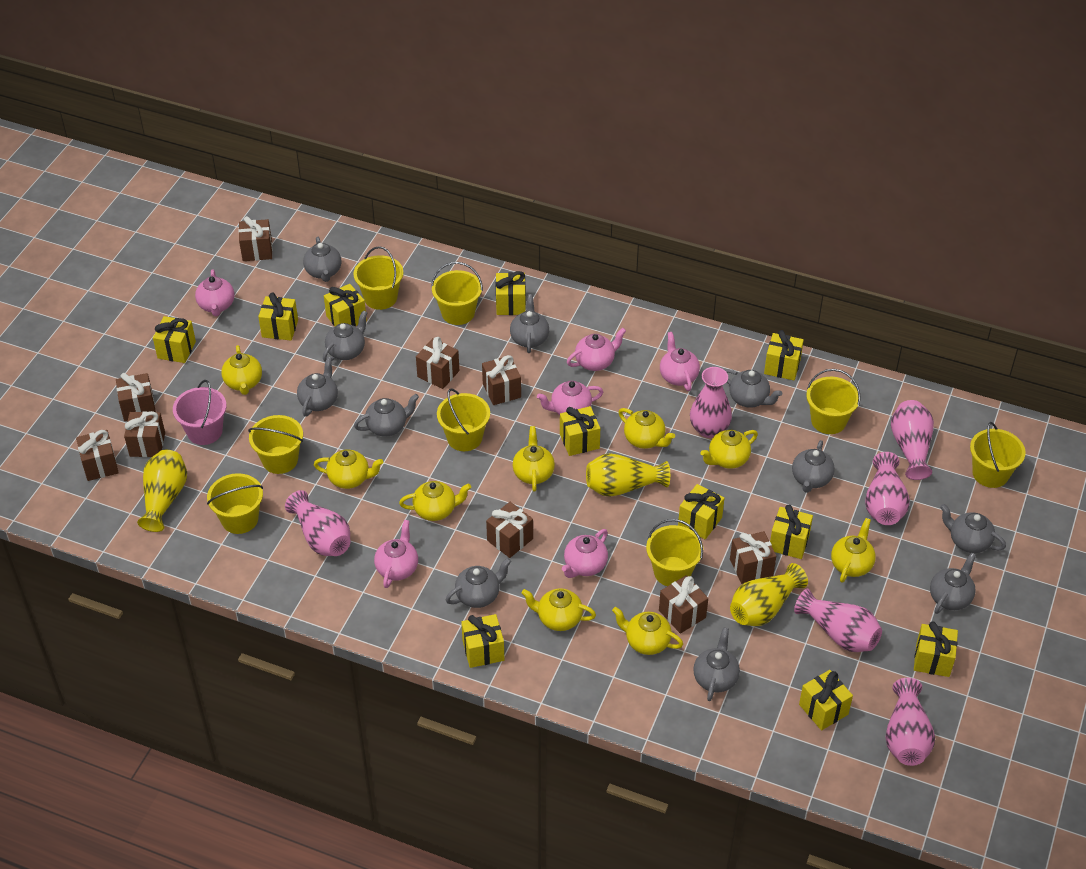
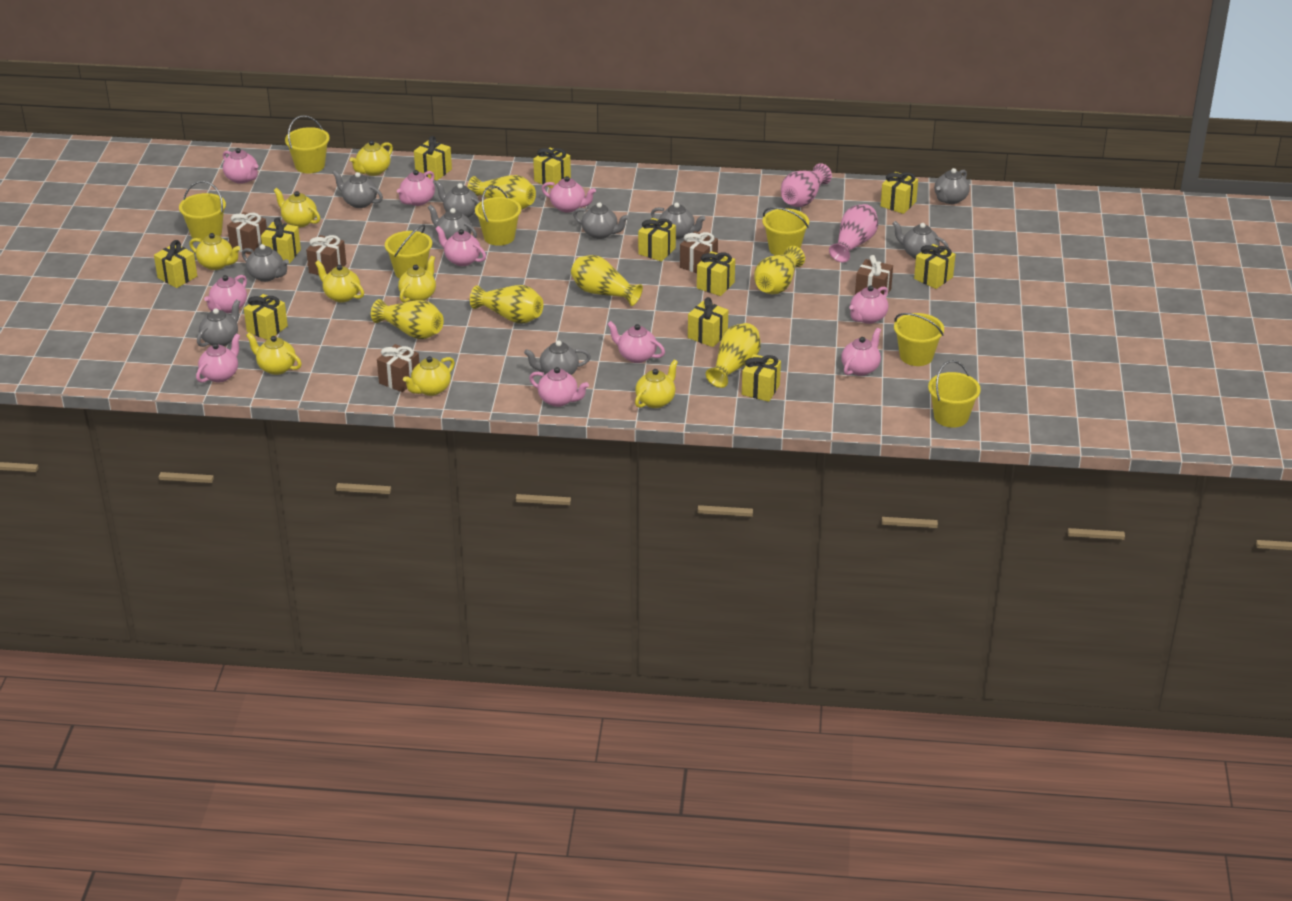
brown gift: 9 -> 5
grey teapot: 11 -> 10
pink bucket: 1 -> 0
pink teapot: 6 -> 10
pink vase: 6 -> 2
yellow bucket: 8 -> 7
yellow teapot: 9 -> 8
yellow vase: 3 -> 6

